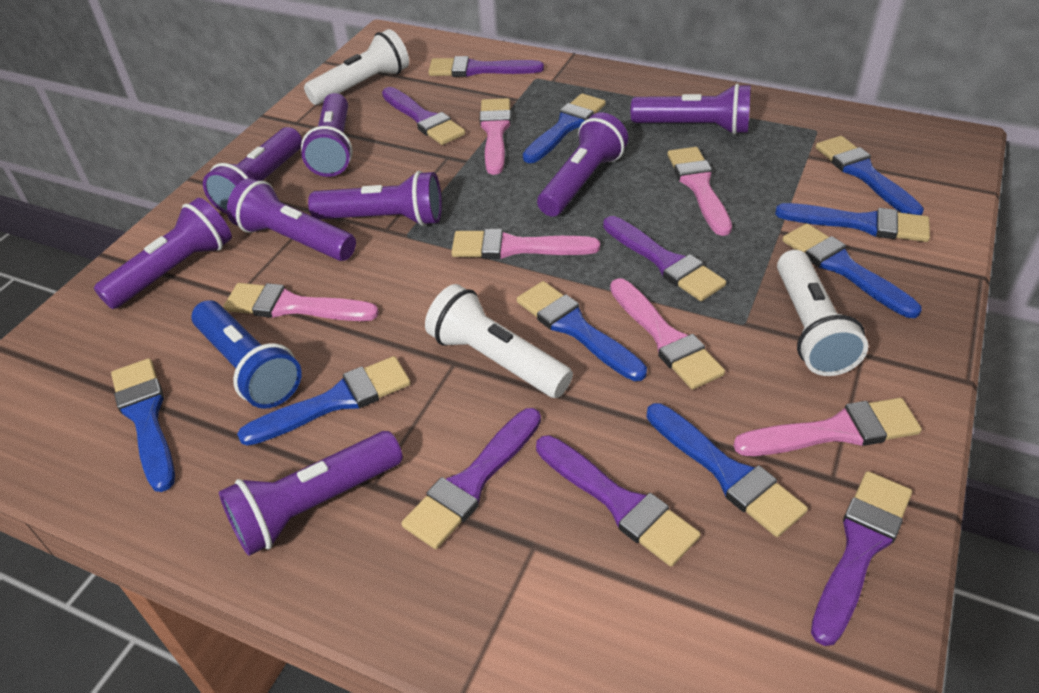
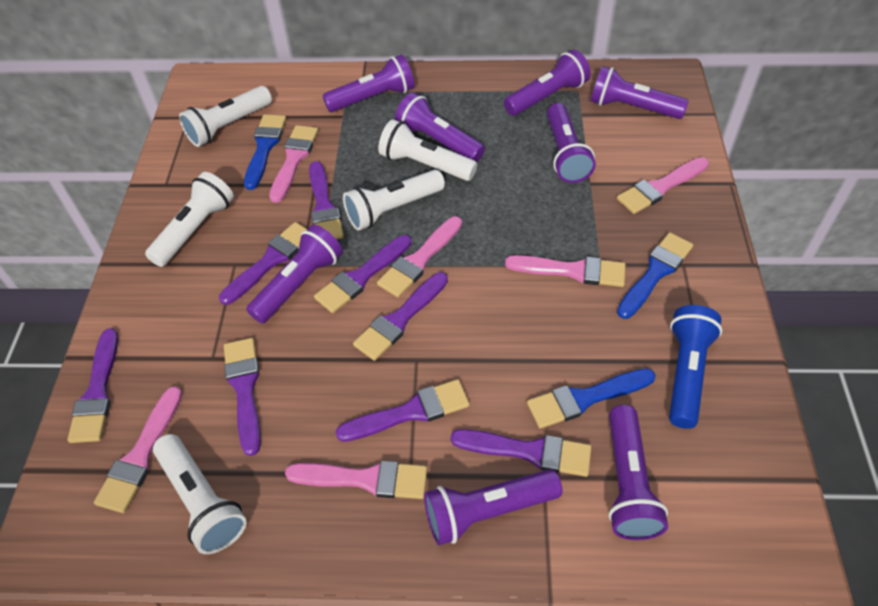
blue brush: 8 -> 3
purple brush: 6 -> 8
white flashlight: 3 -> 5

